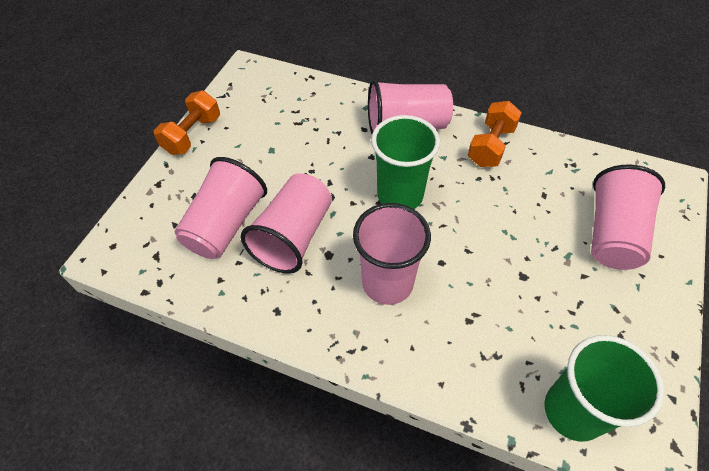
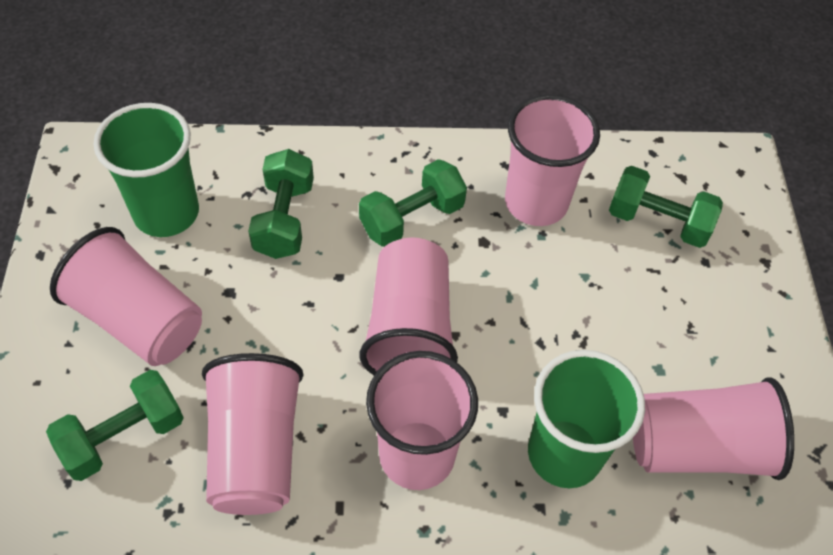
green dumbbell: 0 -> 4
orange dumbbell: 2 -> 0
pink cup: 5 -> 6

